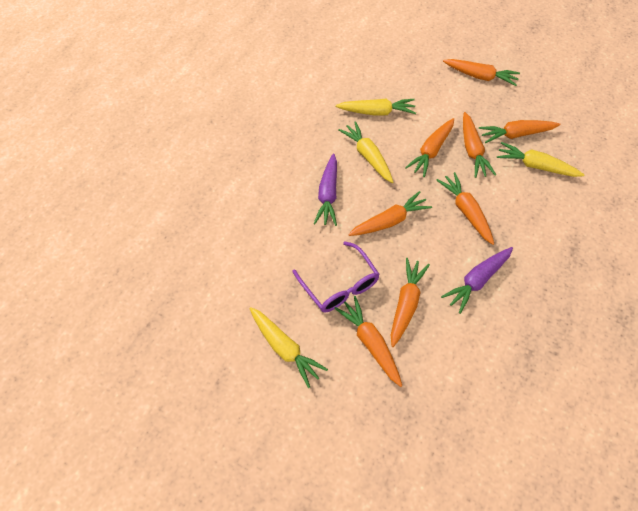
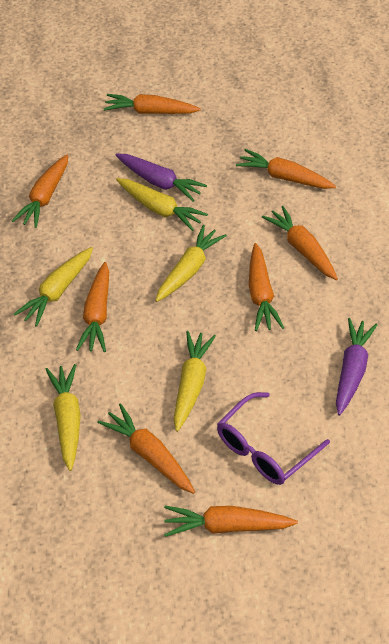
yellow carrot: 4 -> 5

